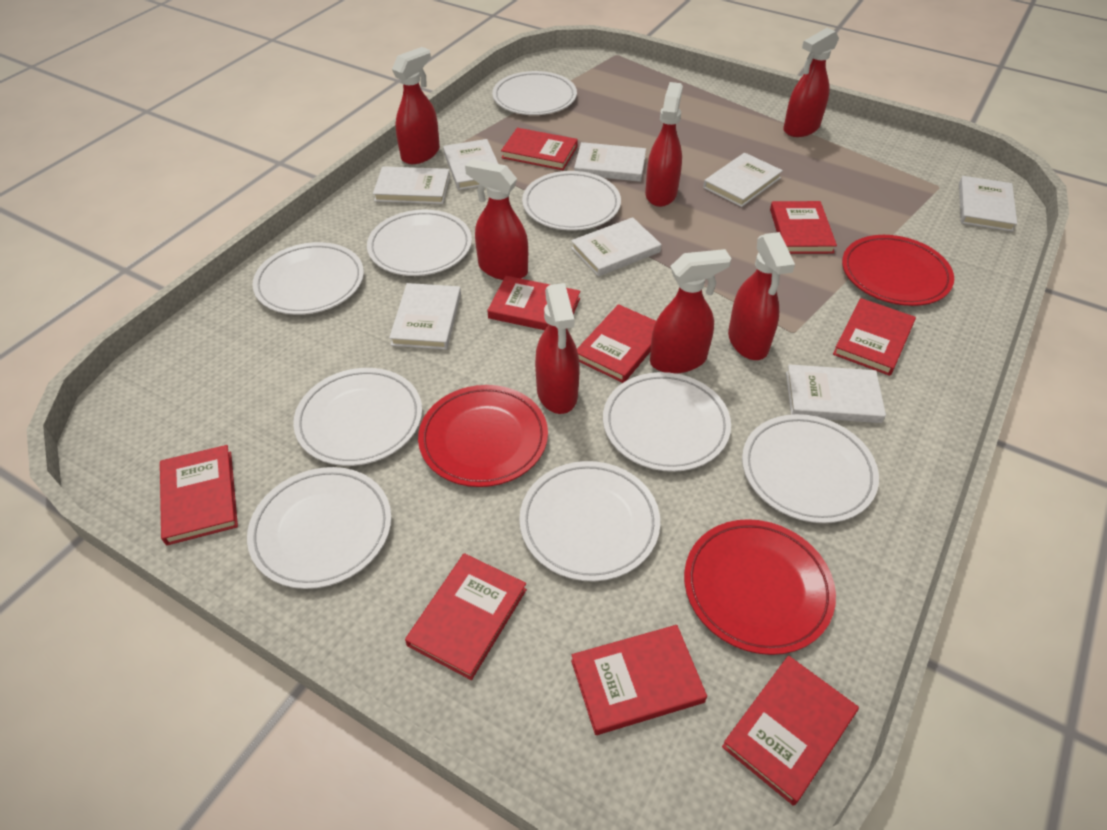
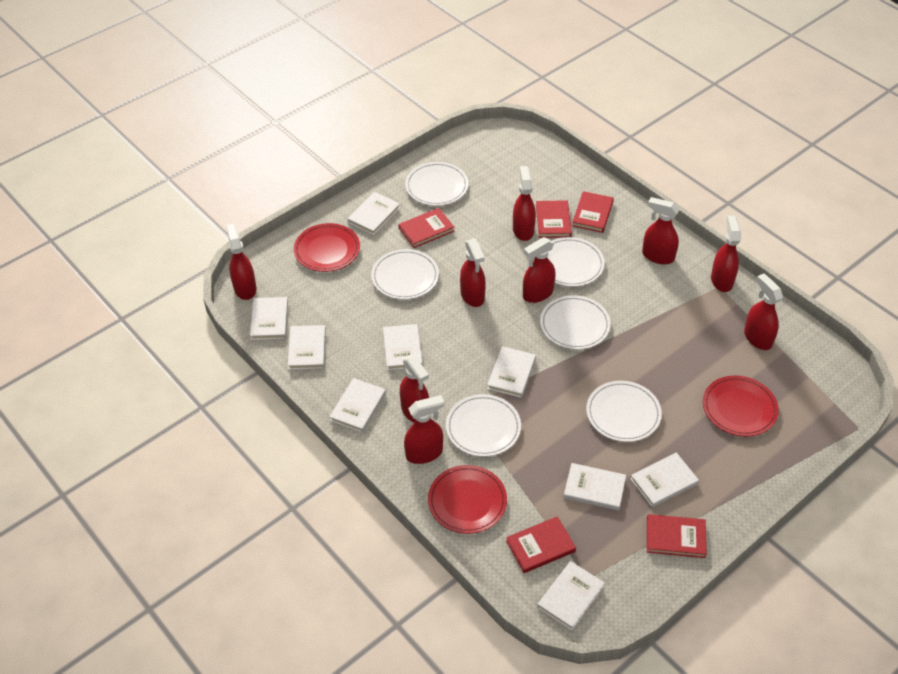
red book: 9 -> 5
red spray bottle: 7 -> 9
white book: 8 -> 9
white plate: 9 -> 6

